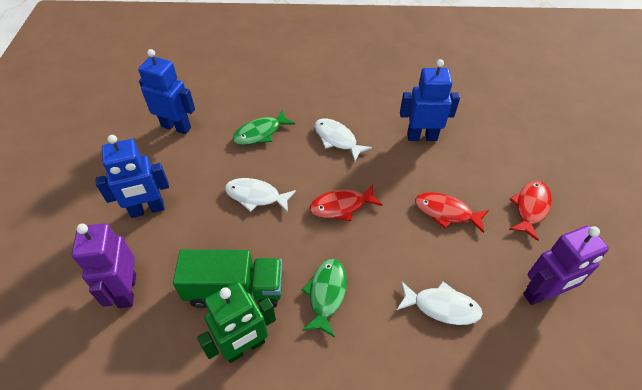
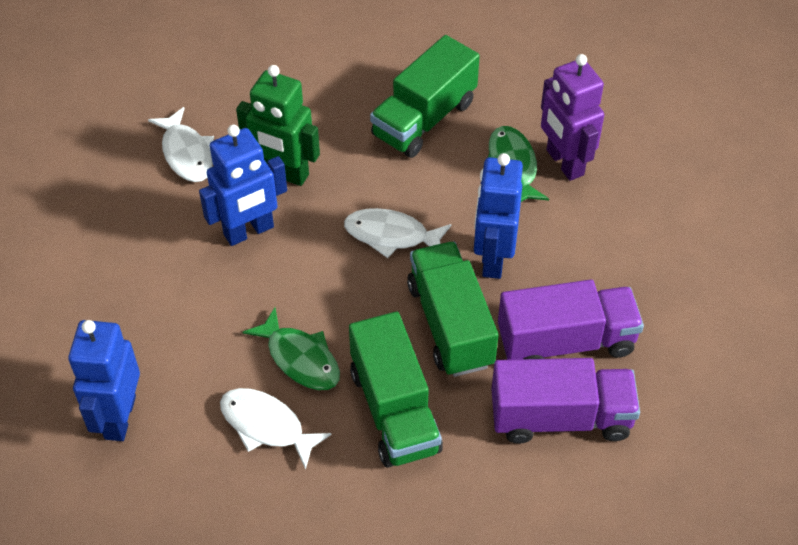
green truck: 1 -> 3
purple robot: 2 -> 1
purple truck: 0 -> 2
red fish: 3 -> 0

